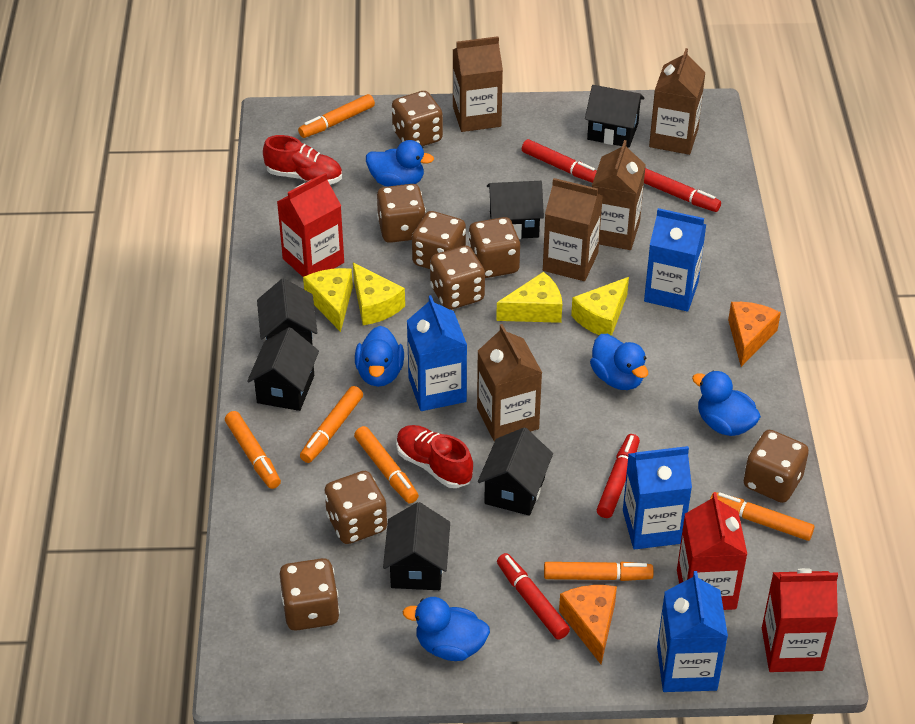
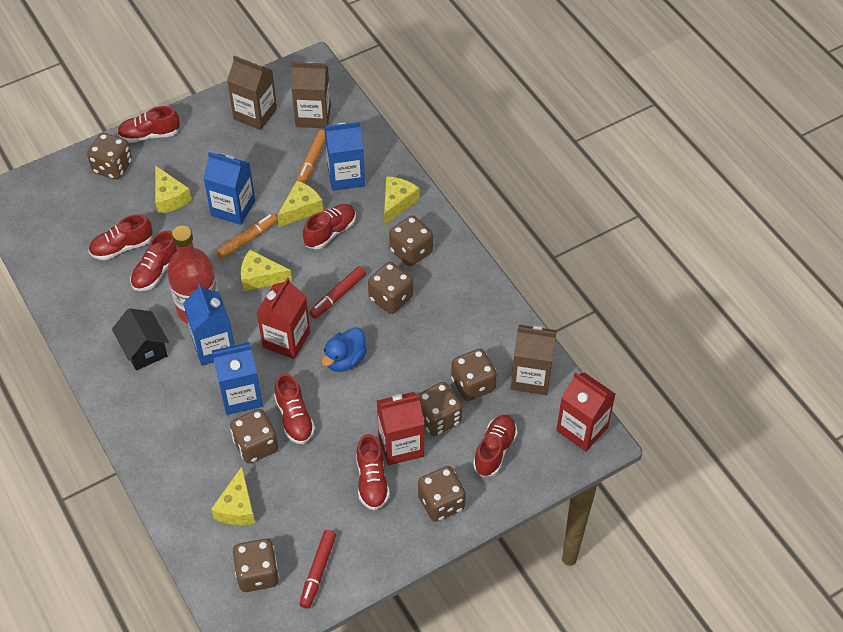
black house: 6 -> 1
blue duck: 5 -> 1
brown carton: 5 -> 3
orange cheese: 2 -> 0
orange marker: 6 -> 2
red bottle: 0 -> 1
red marker: 4 -> 2
red shoe: 2 -> 7
yellow cheese: 4 -> 5

